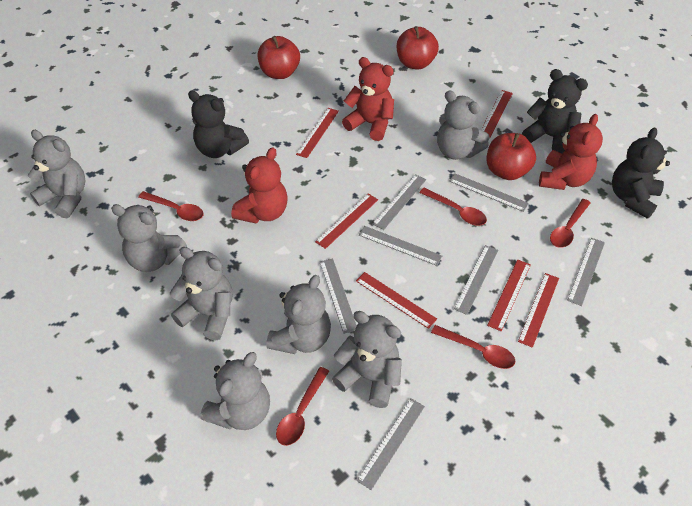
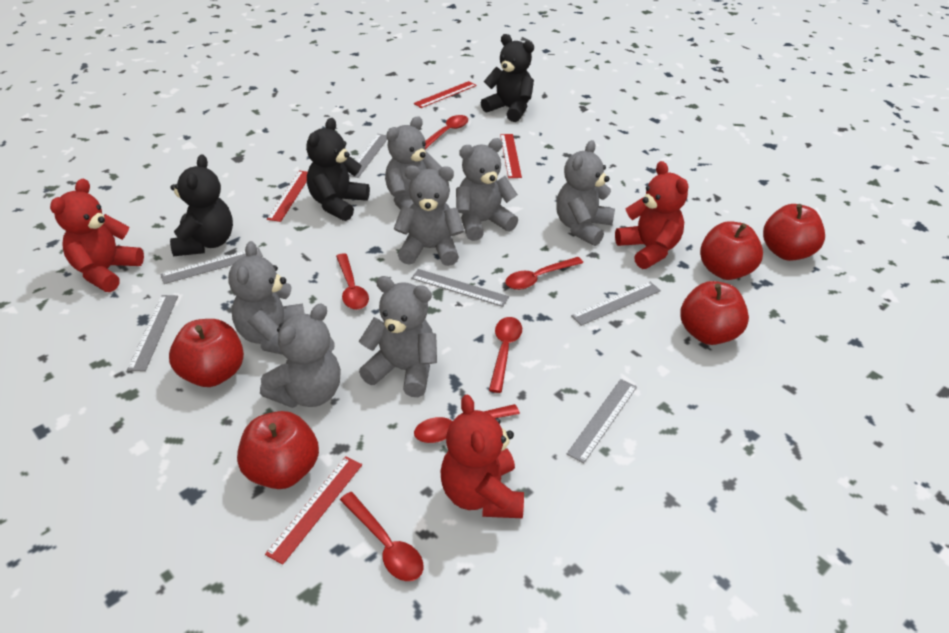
grey ruler: 7 -> 6
red apple: 3 -> 5
red ruler: 6 -> 4
red spoon: 5 -> 6

